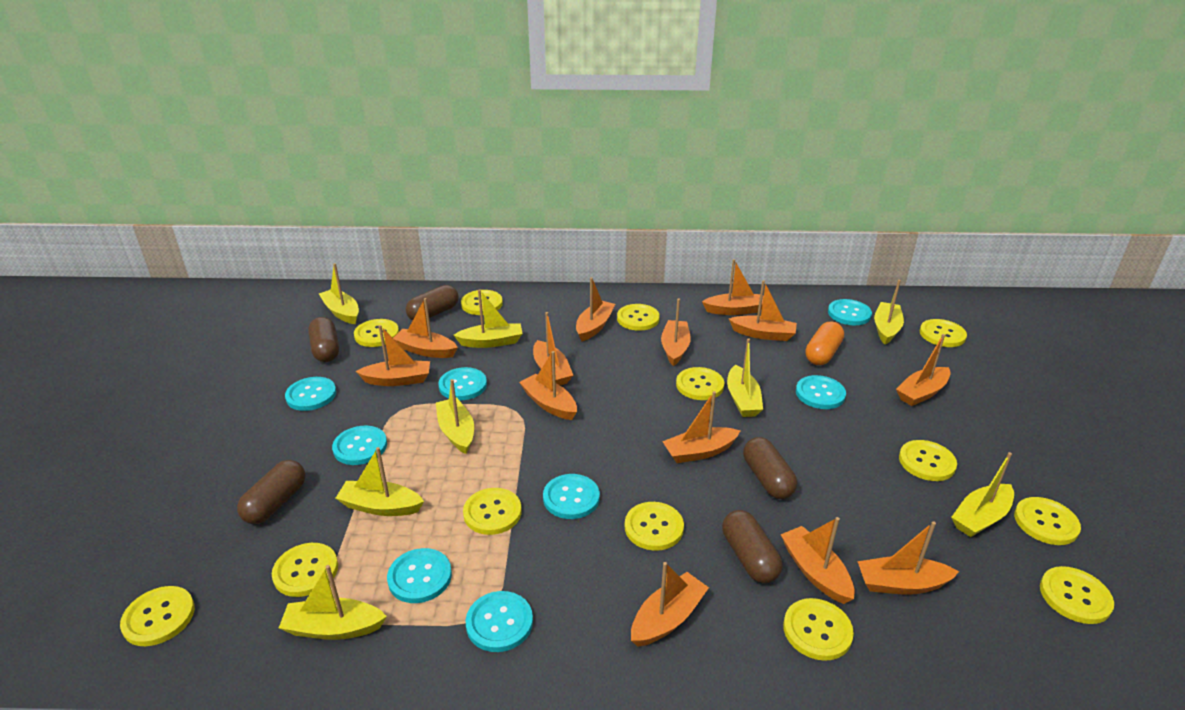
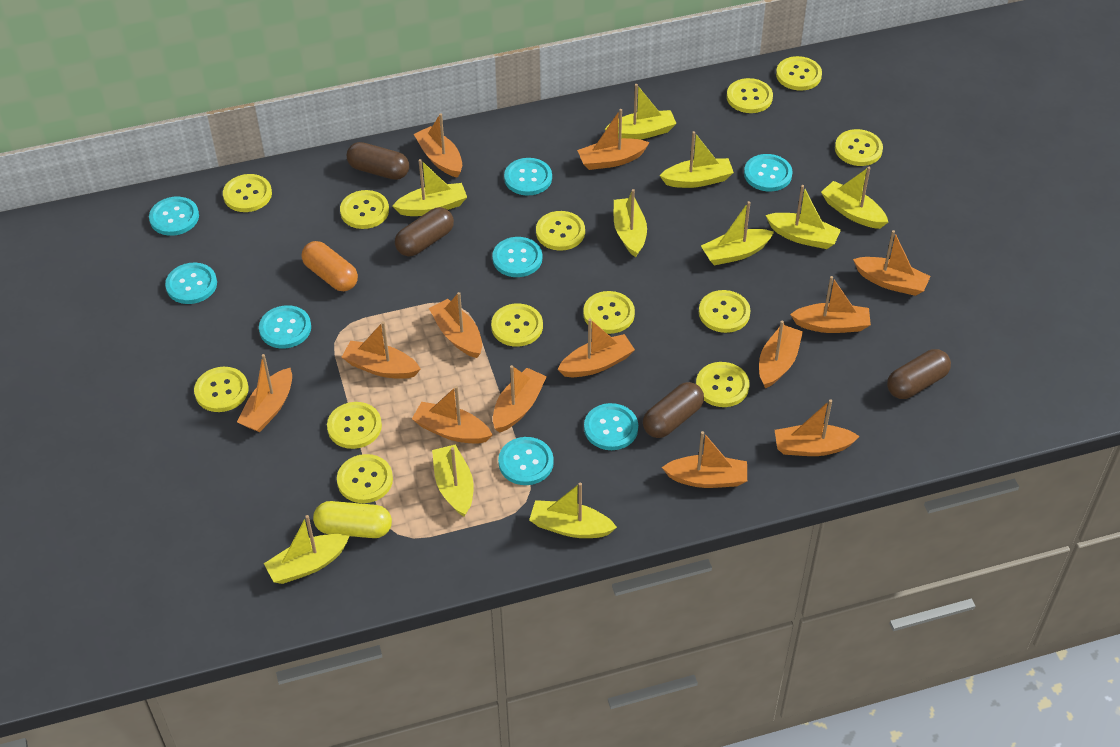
brown capsule: 5 -> 4
yellow boat: 8 -> 10
yellow capsule: 0 -> 1

